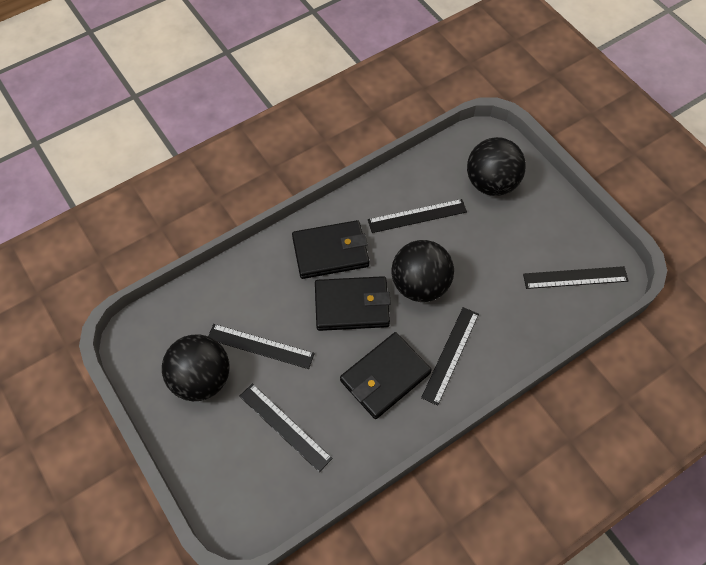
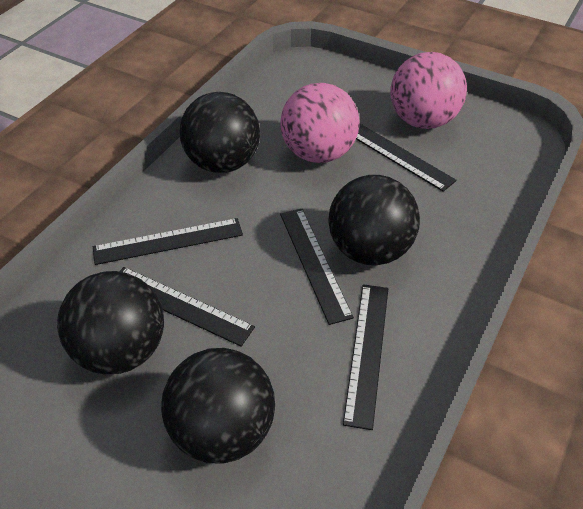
black ball: 3 -> 4
black wallet: 3 -> 0
pink ball: 0 -> 2

